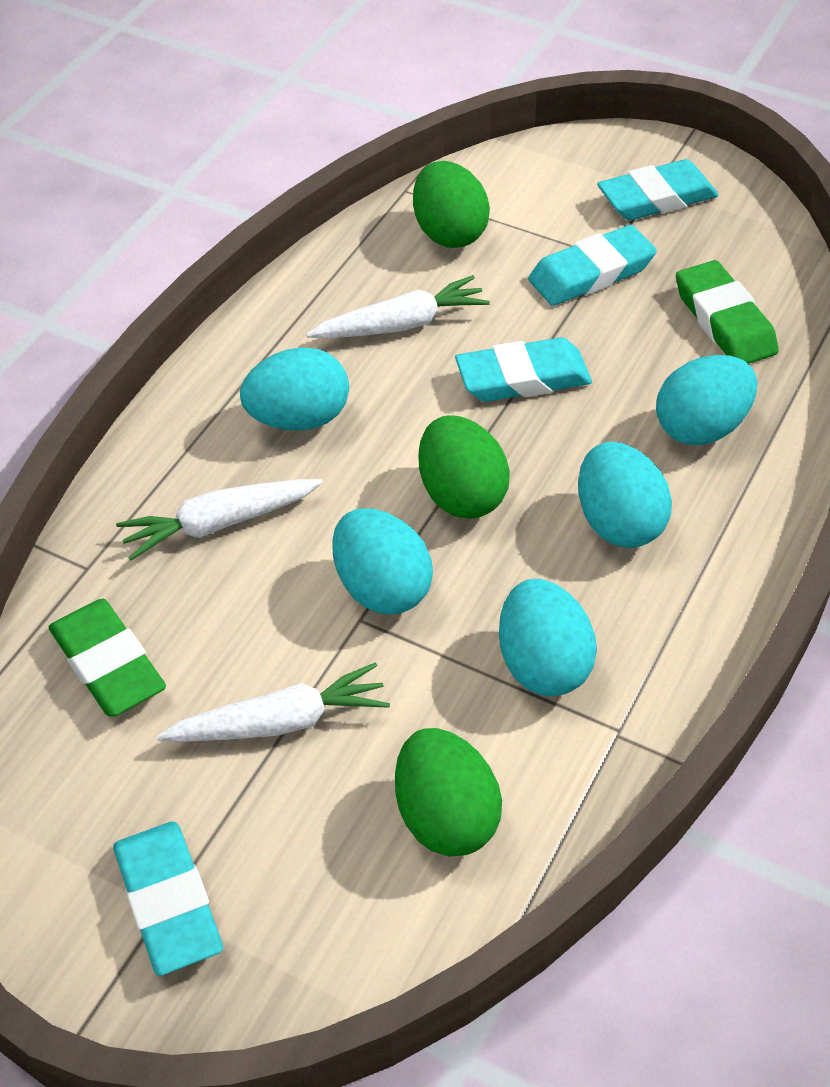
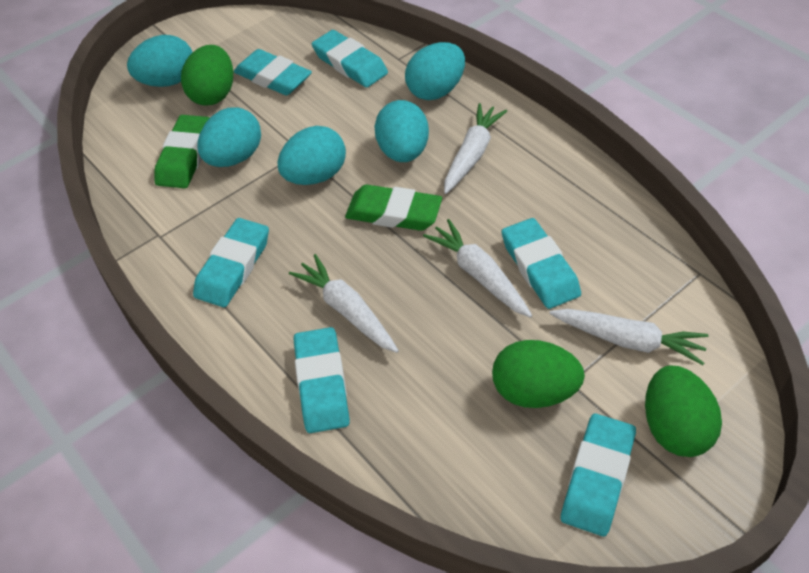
turquoise eraser: 4 -> 6
white carrot: 3 -> 4

